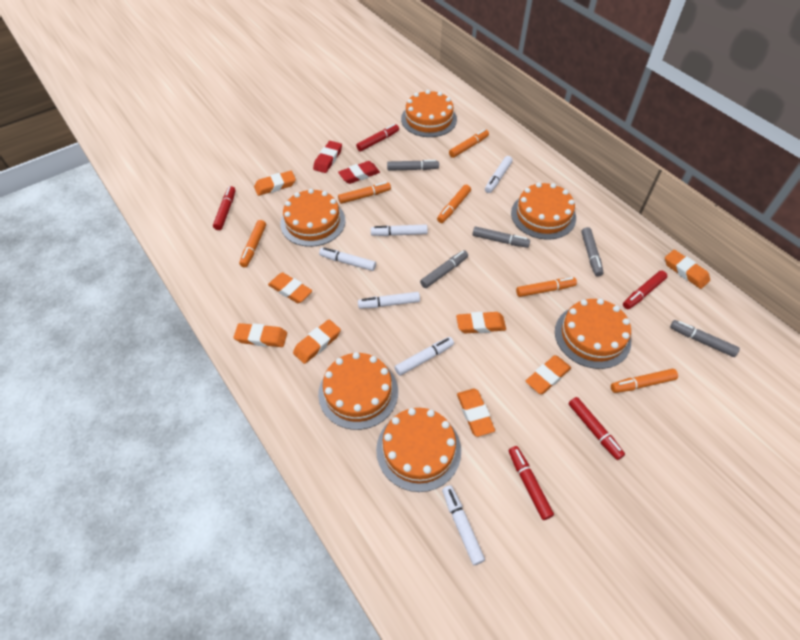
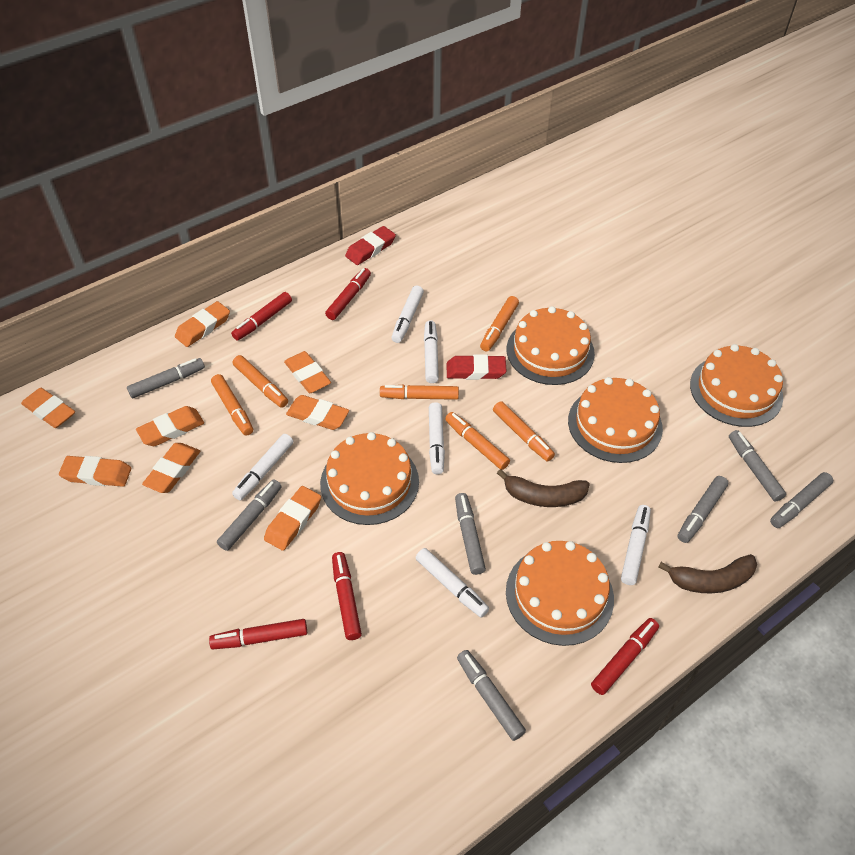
brown banana: 0 -> 2
grey marker: 5 -> 7
orange cake: 6 -> 5

